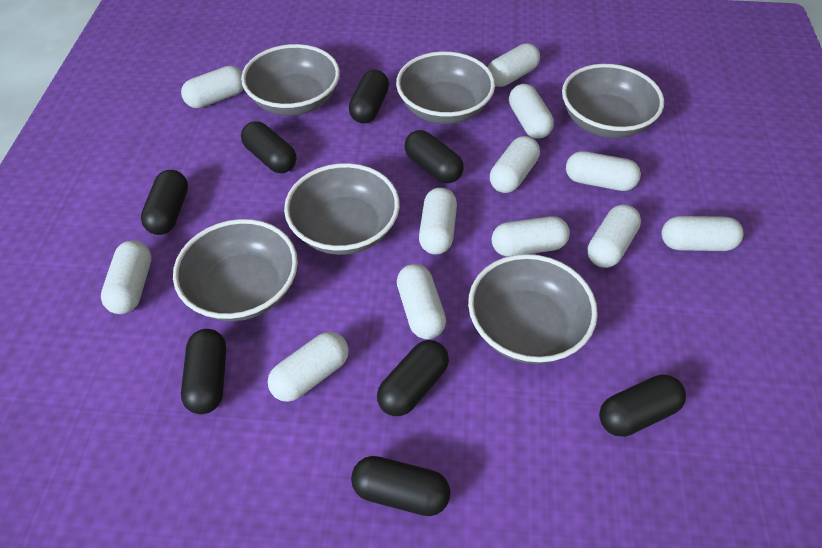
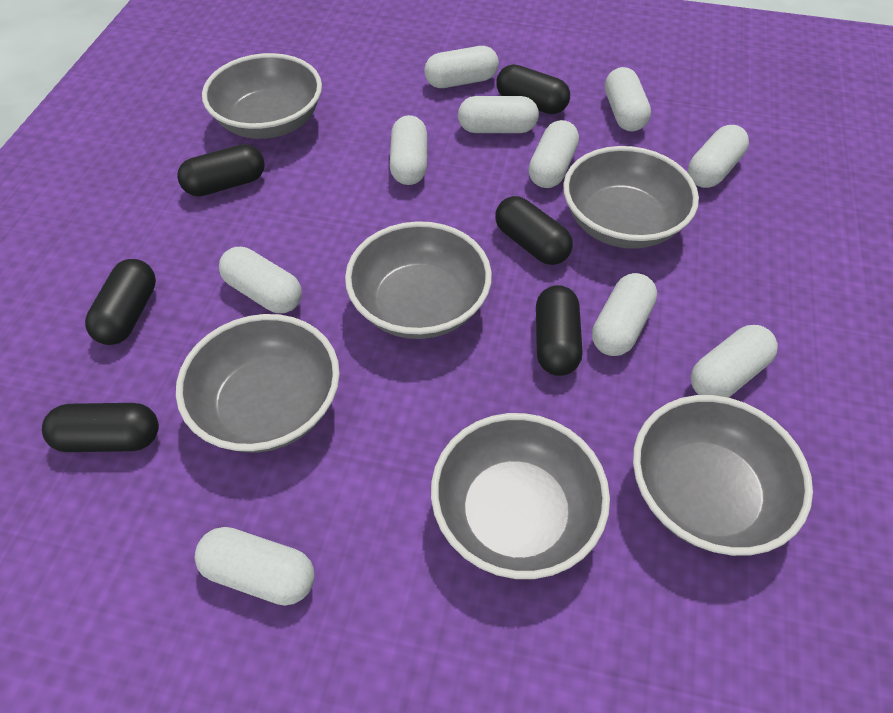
black capsule: 8 -> 6
white capsule: 12 -> 10

